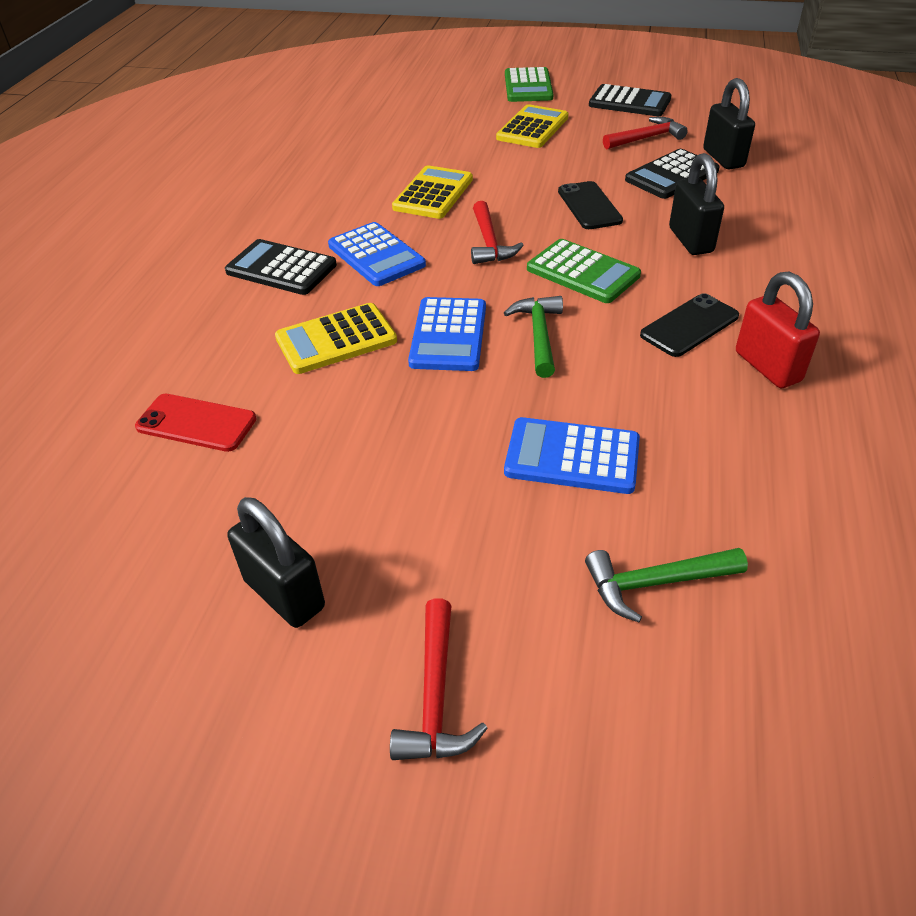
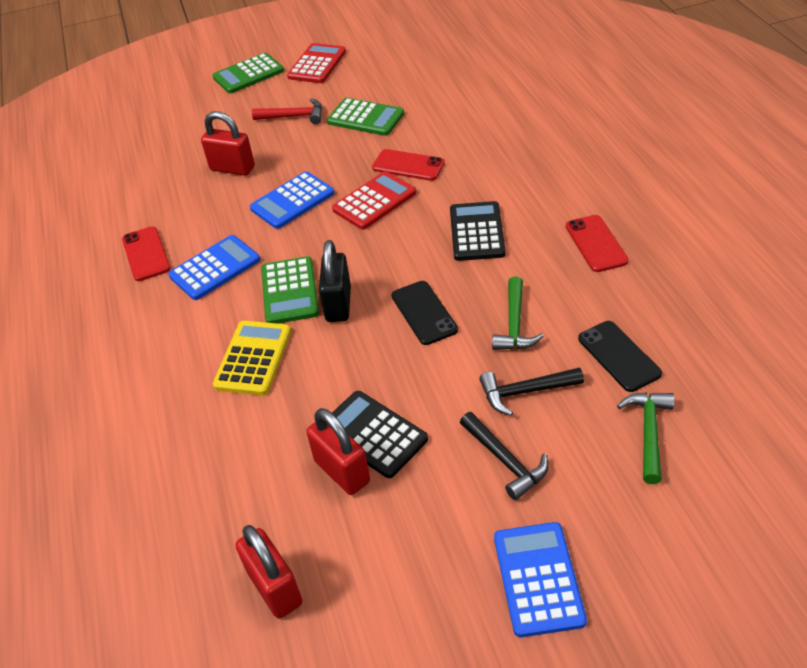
black calculator: 3 -> 2
black hammer: 0 -> 2
black padlock: 3 -> 1
green calculator: 2 -> 3
red calculator: 0 -> 2
red hammer: 3 -> 1
red padlock: 1 -> 3
red phone: 1 -> 3
yellow calculator: 3 -> 1

